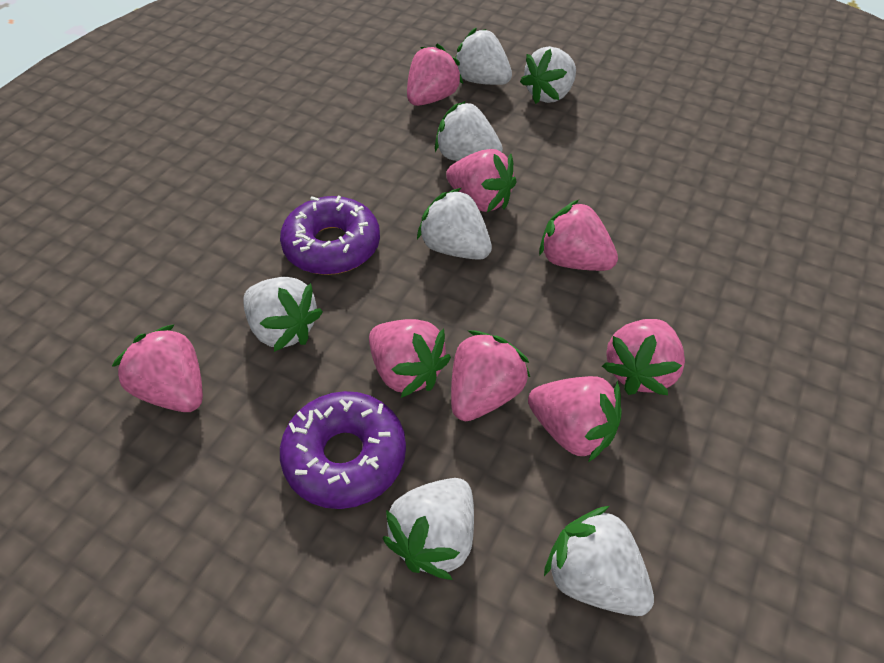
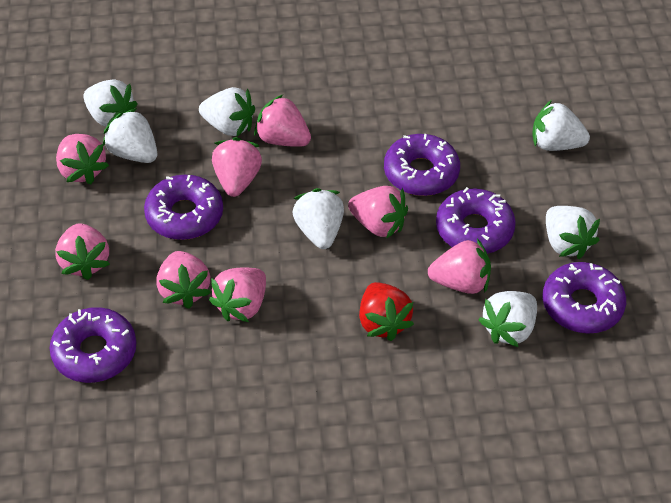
purple donut: 2 -> 5
red strawberry: 0 -> 1

